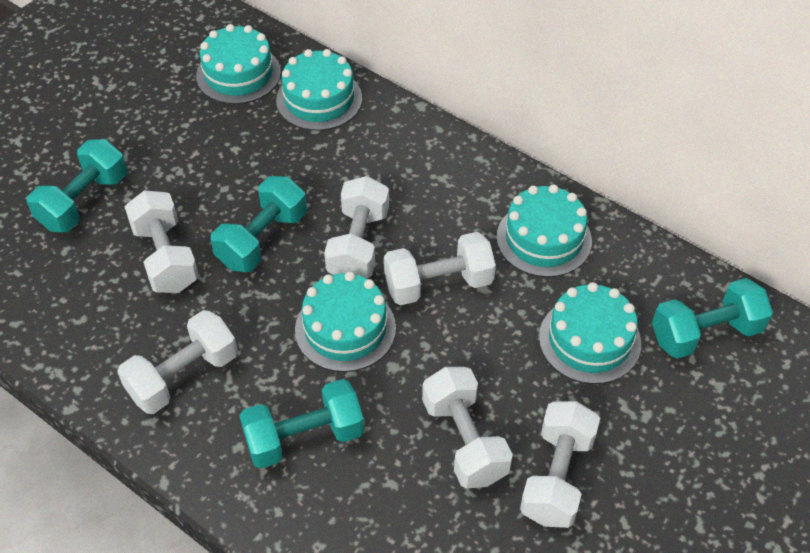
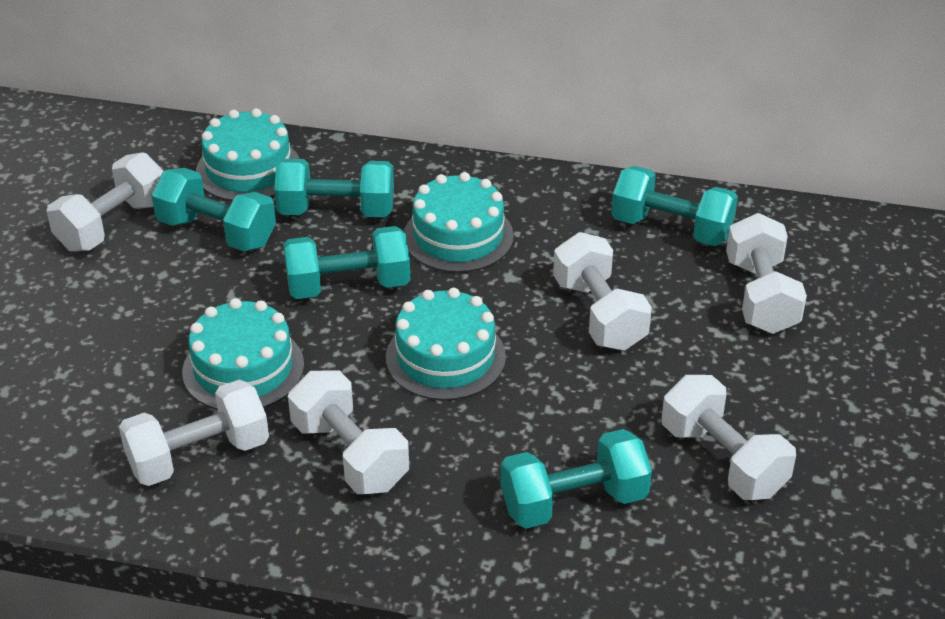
turquoise cake: 5 -> 4
turquoise dumbbell: 4 -> 5

